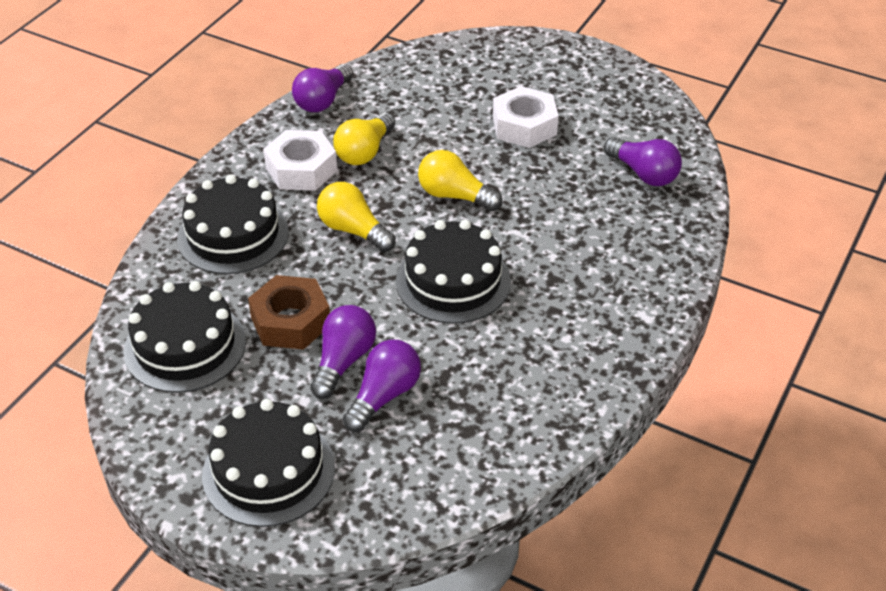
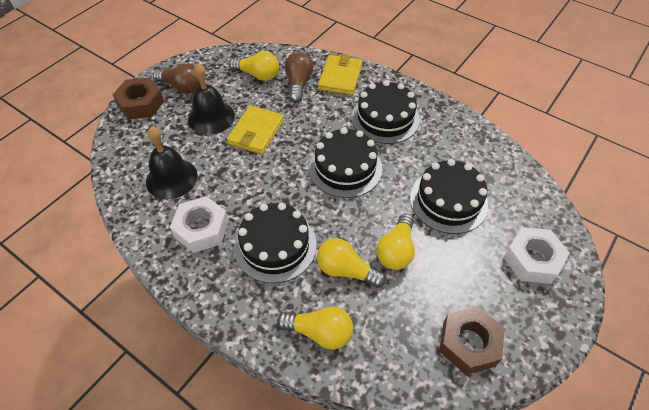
black bell: 0 -> 2
brown light bulb: 0 -> 2
brown nut: 1 -> 2
purple light bulb: 4 -> 0
yellow light bulb: 3 -> 4
yellow wallet: 0 -> 2

